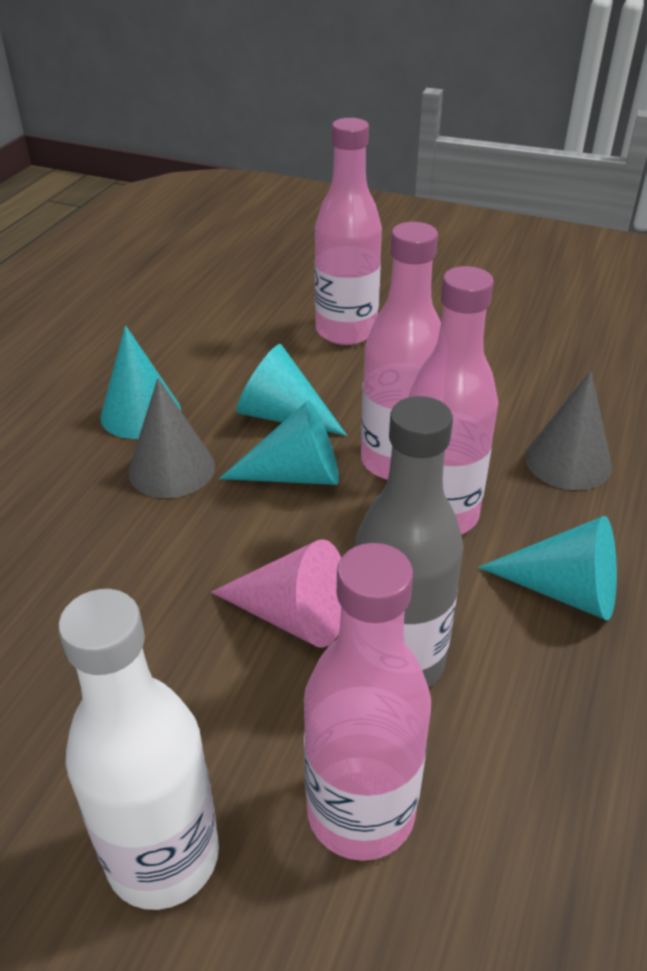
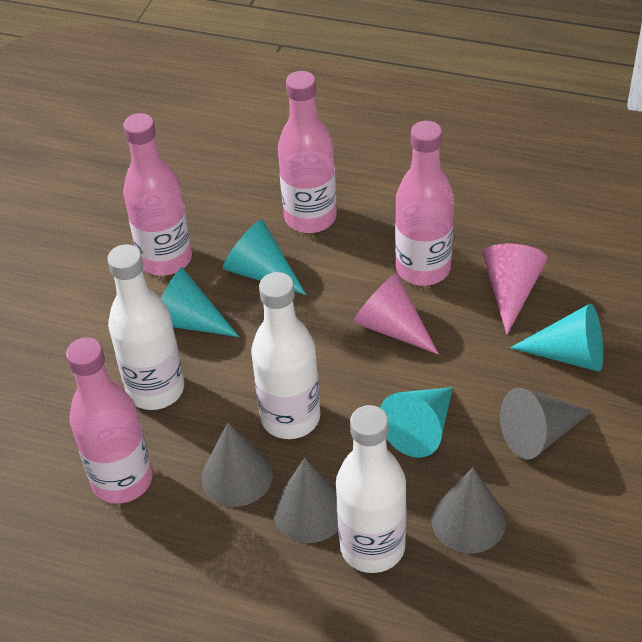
grey bottle: 1 -> 0
grey cone: 2 -> 4
pink cone: 1 -> 2
white bottle: 1 -> 3

